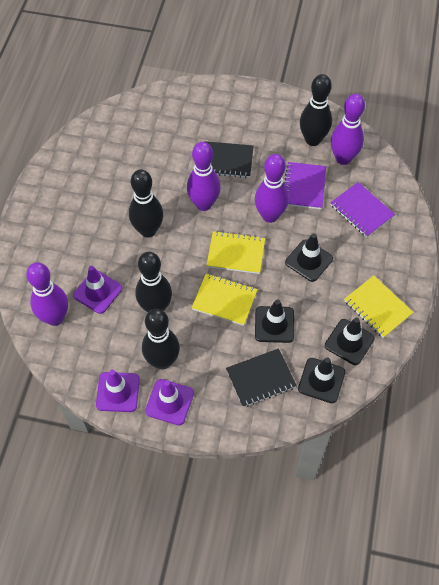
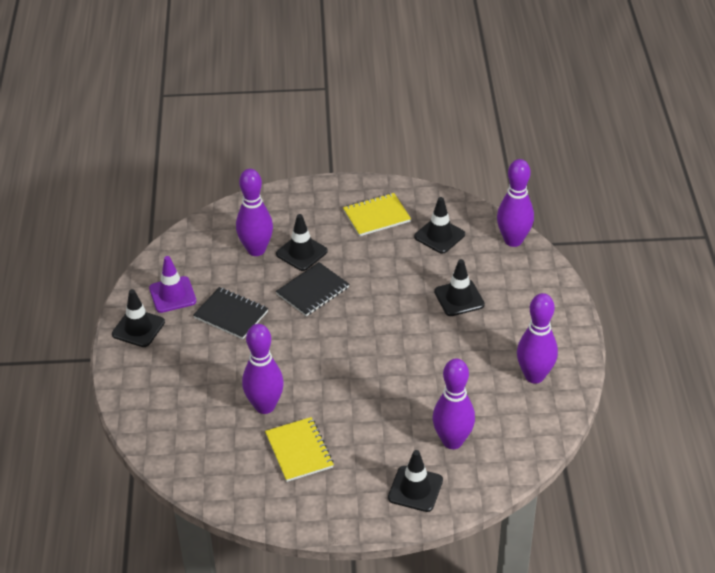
black bowling pin: 4 -> 0
black traffic cone: 4 -> 5
purple bowling pin: 4 -> 5
purple notebook: 2 -> 0
purple traffic cone: 3 -> 1
yellow notebook: 3 -> 2

